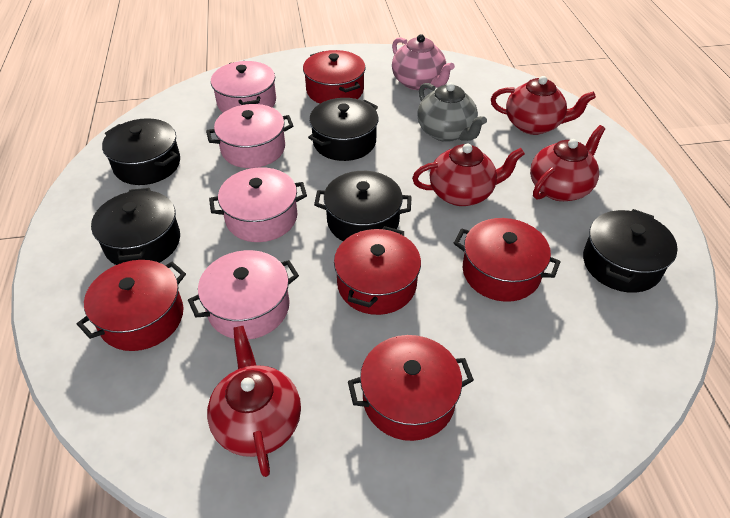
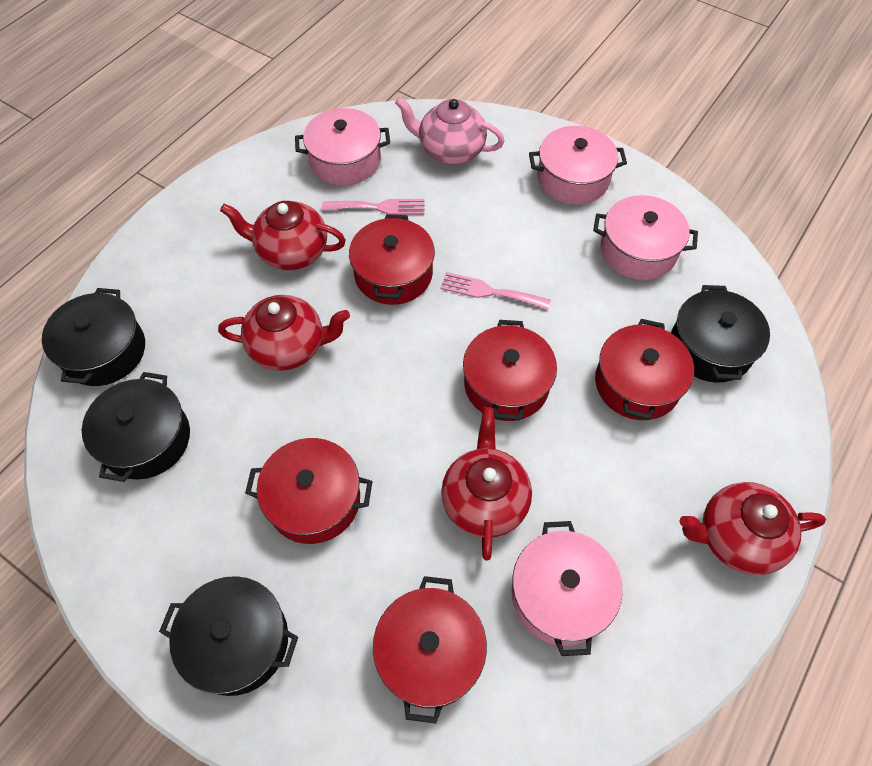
black pot: 5 -> 4
grey teapot: 1 -> 0
pink fork: 0 -> 2

